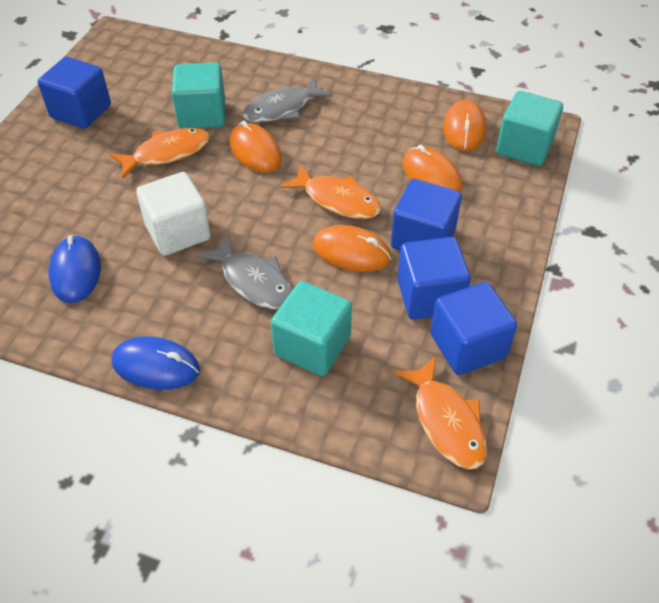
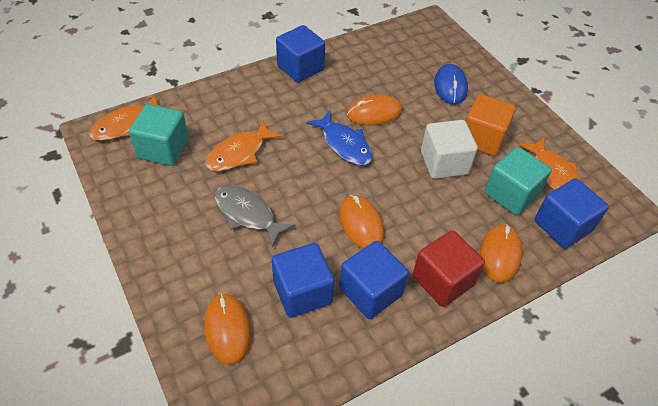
blue fish: 0 -> 1
blue mouse: 2 -> 1
grey fish: 2 -> 1
orange cube: 0 -> 1
red cube: 0 -> 1
turquoise cube: 3 -> 2

